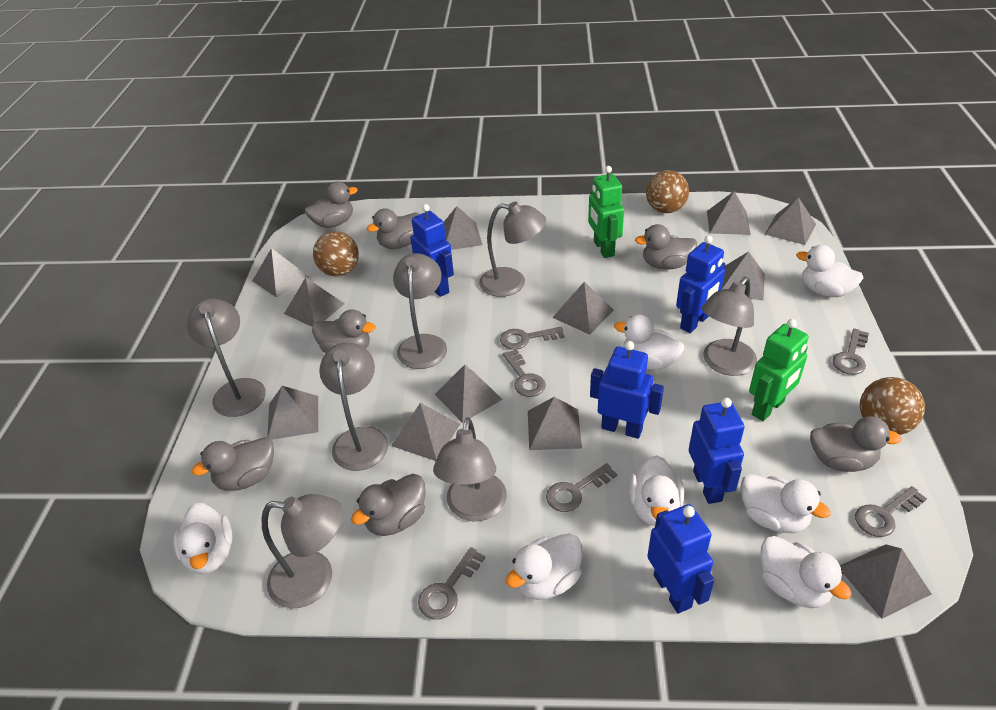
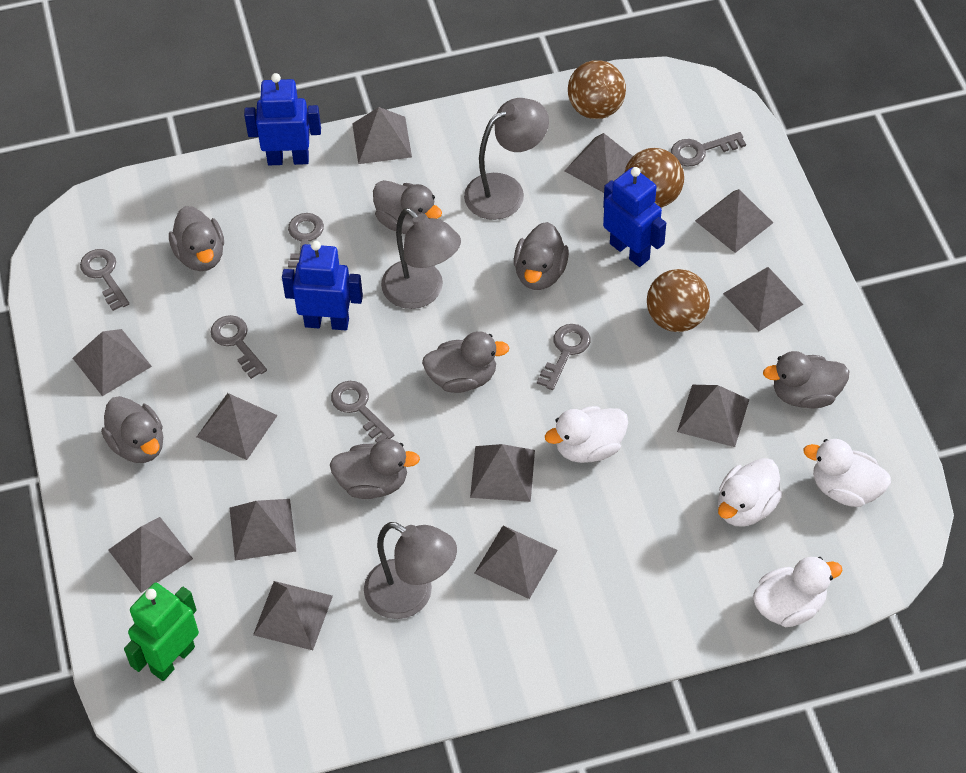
blue robot: 5 -> 3
green robot: 2 -> 1
grey lamp: 7 -> 3
white duck: 7 -> 4

